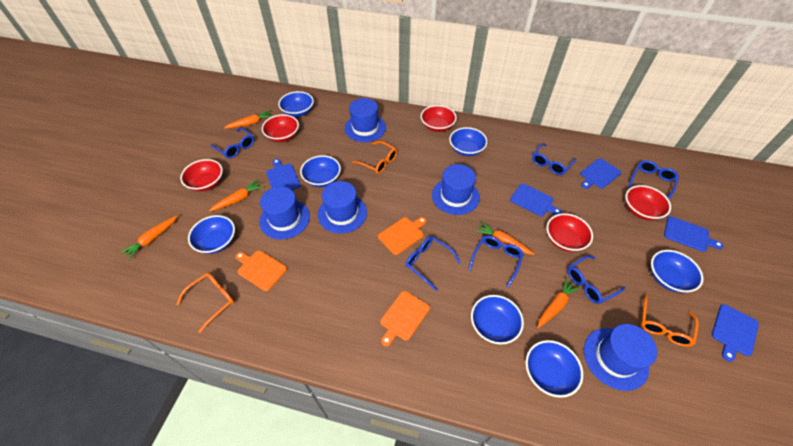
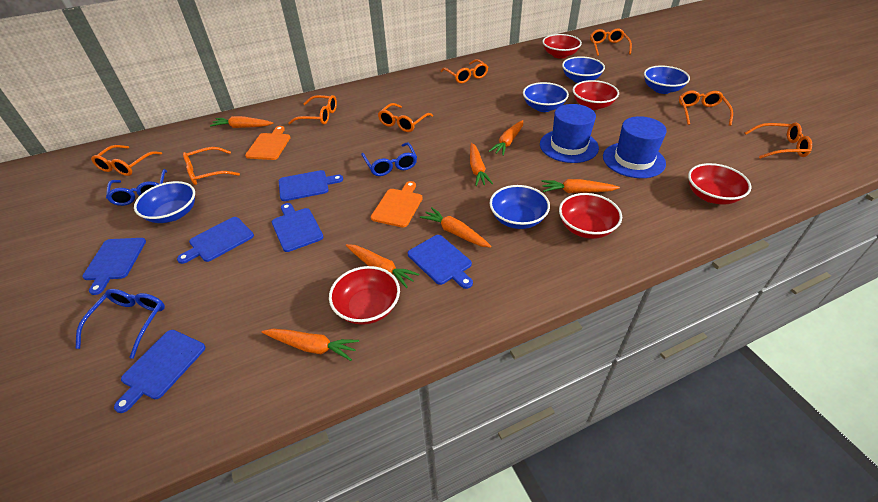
blue bowl: 7 -> 5
blue cutting board: 5 -> 6
blue glasses: 6 -> 3
blue hat: 5 -> 2
orange carrot: 5 -> 7
orange cutting board: 3 -> 2
orange glasses: 3 -> 8

